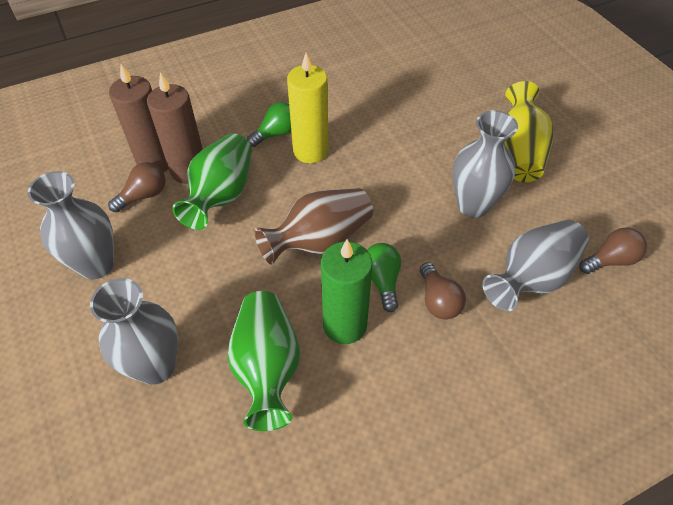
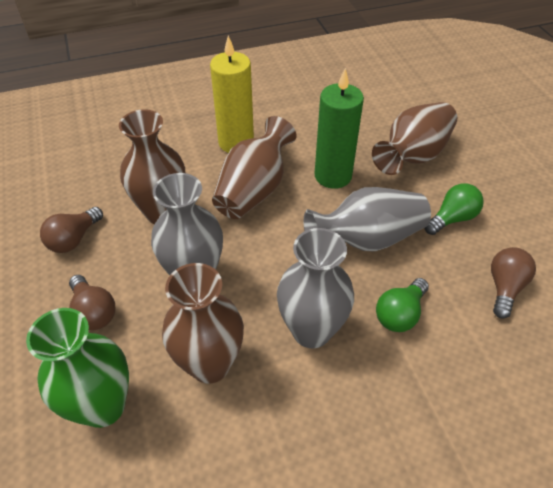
brown candle: 2 -> 0
brown vase: 1 -> 4
green vase: 2 -> 1
grey vase: 4 -> 3
yellow vase: 1 -> 0

